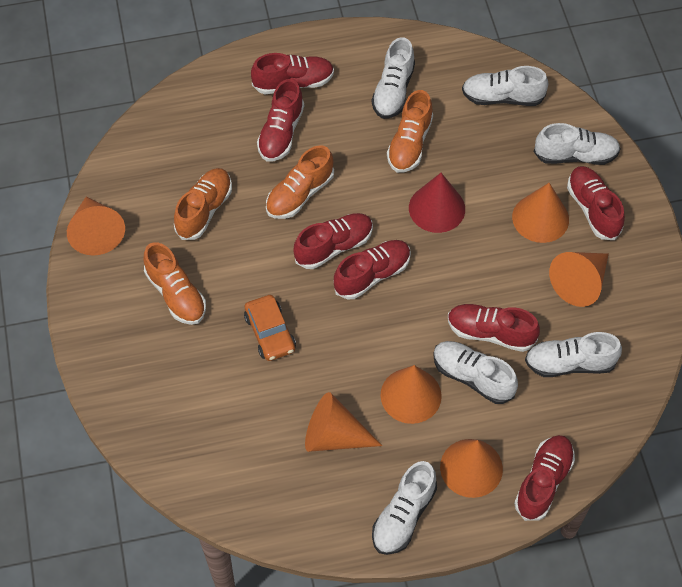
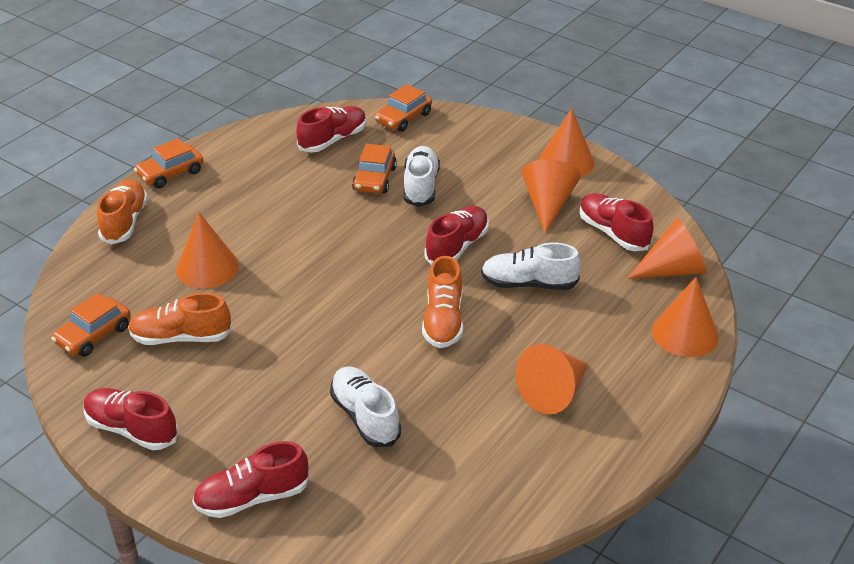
orange car: 1 -> 4
orange shoe: 4 -> 3
red cone: 1 -> 0
red shoe: 7 -> 5
white shoe: 6 -> 3

